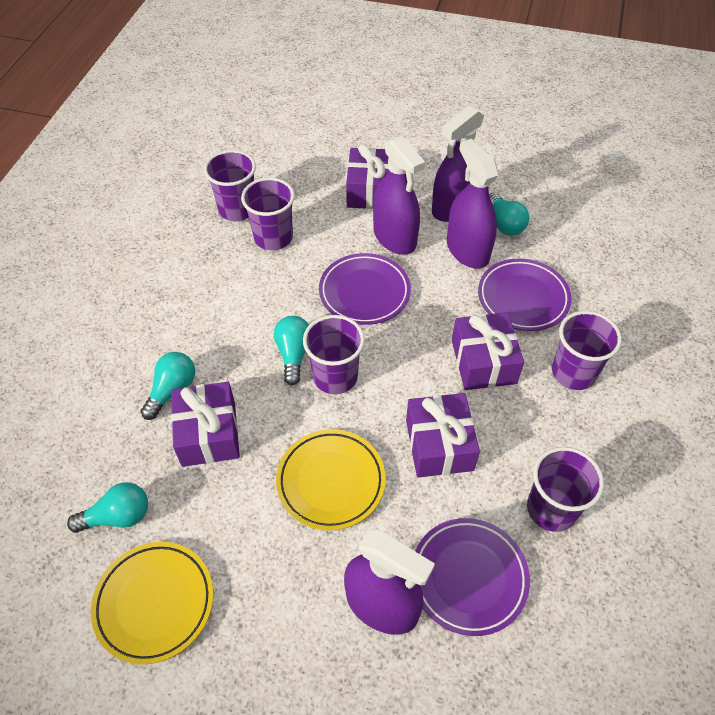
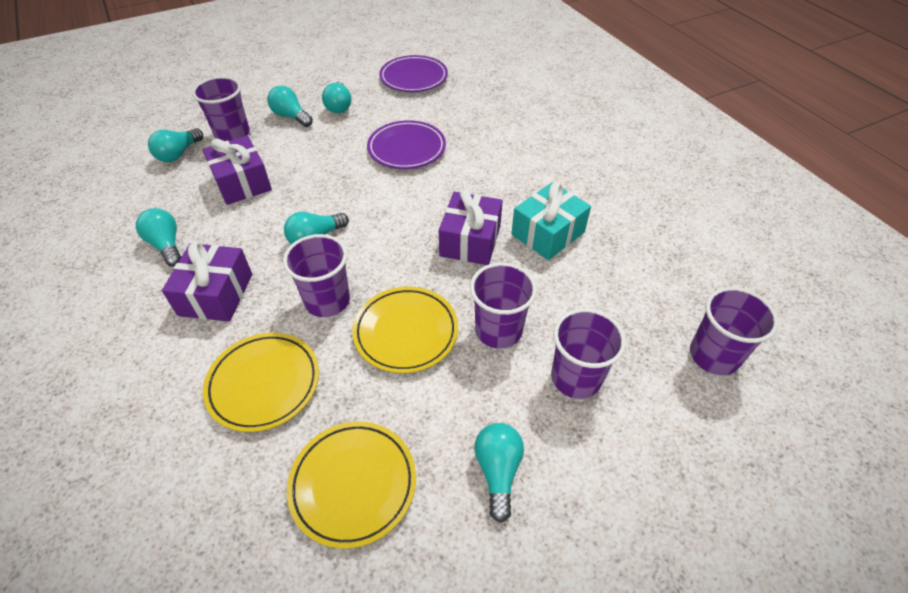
purple gift: 4 -> 3
purple plate: 3 -> 2
purple spray bottle: 4 -> 0
turquoise gift: 0 -> 1
turquoise light bulb: 4 -> 6
yellow plate: 2 -> 3

